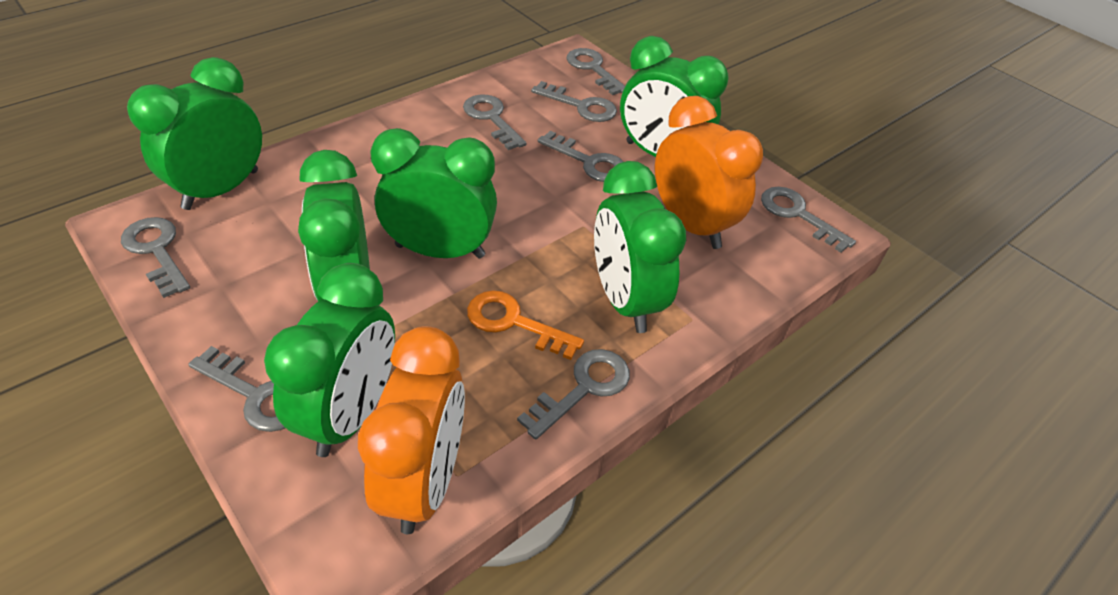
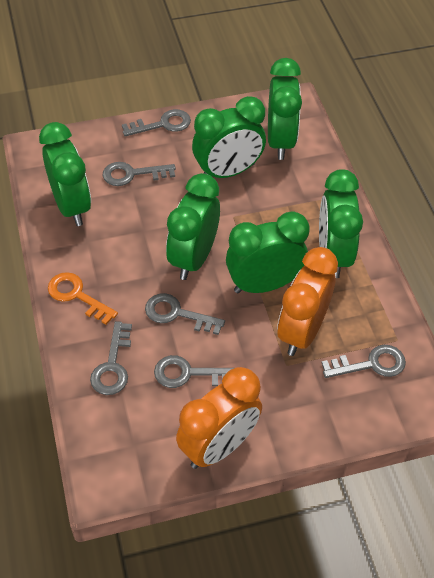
grey key: 8 -> 6

